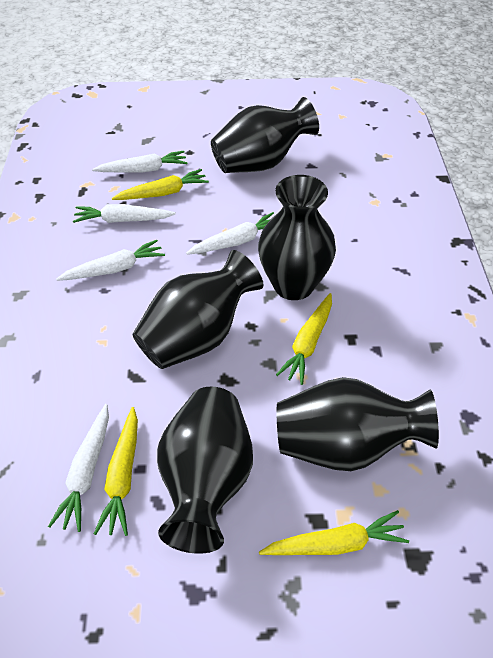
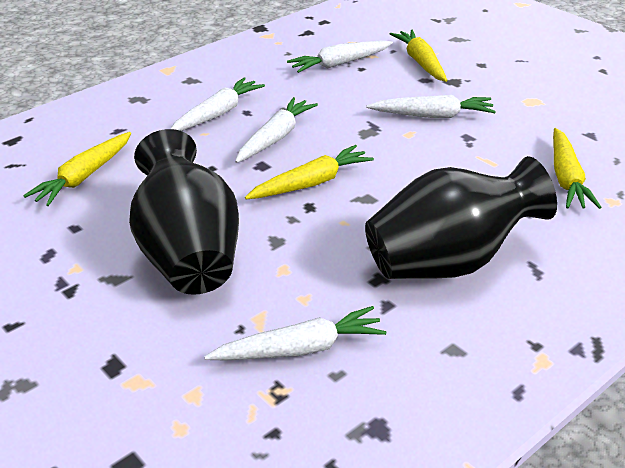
black vase: 5 -> 2

